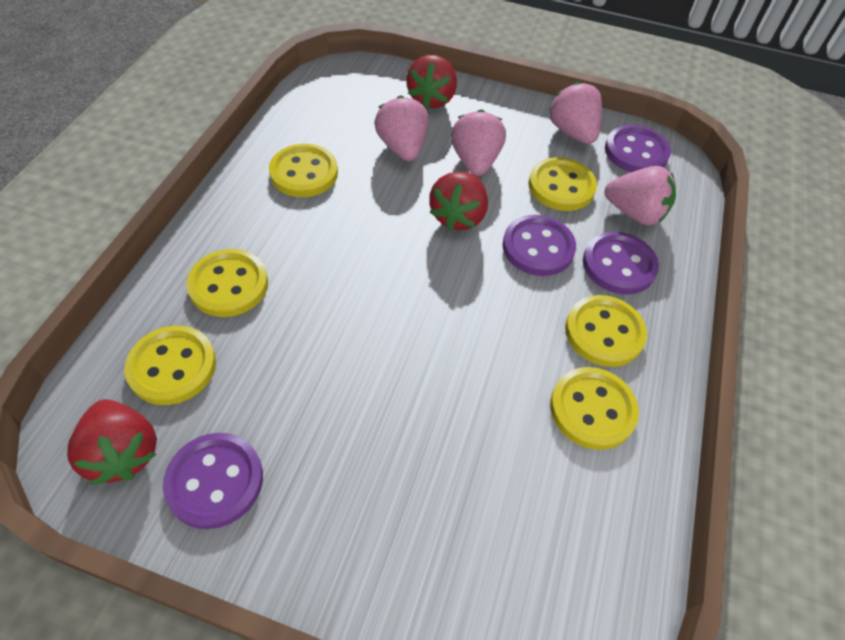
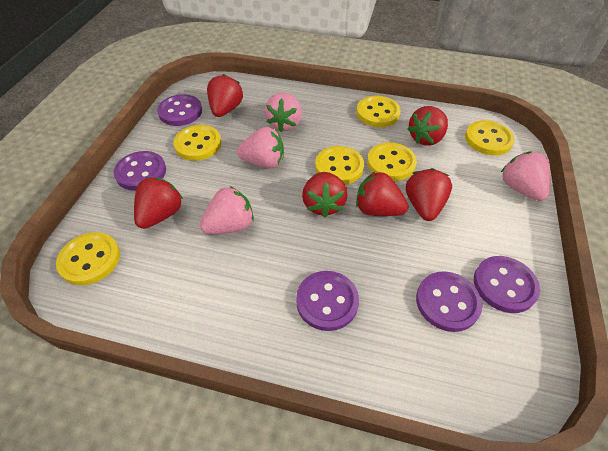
purple button: 4 -> 5
red strawberry: 3 -> 6

